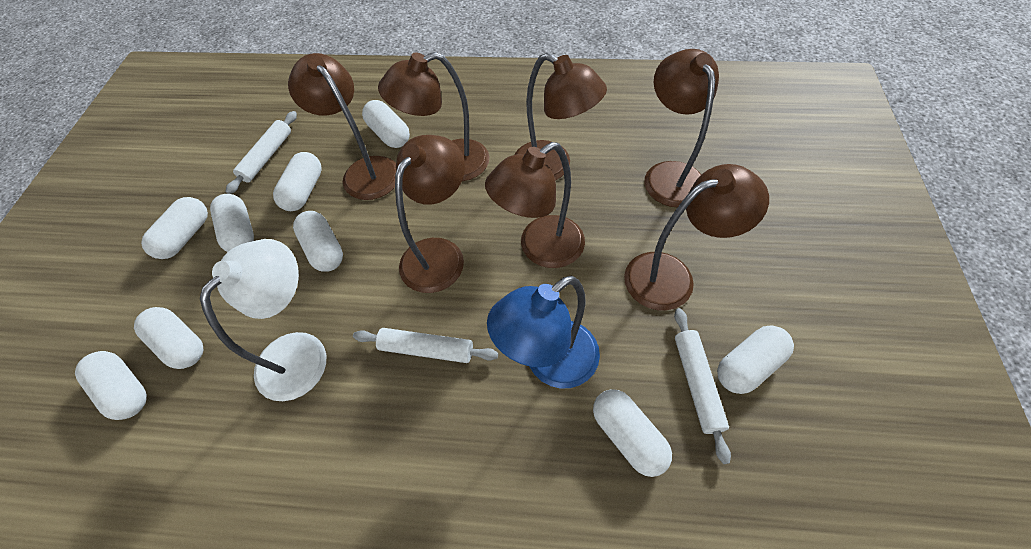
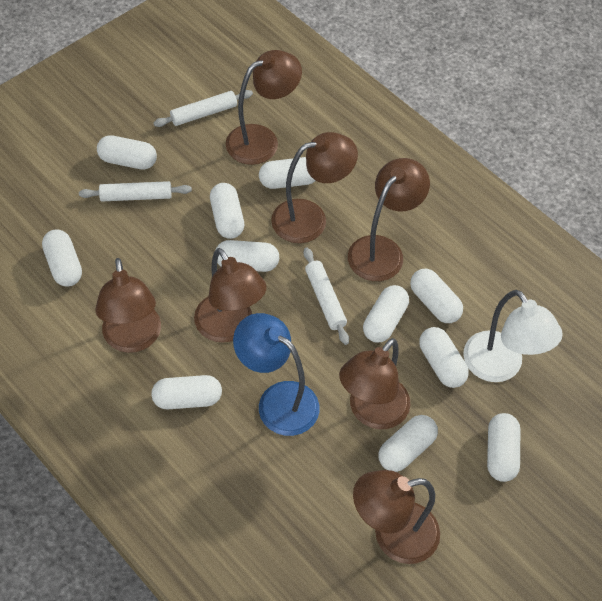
white capsule: 9 -> 11

